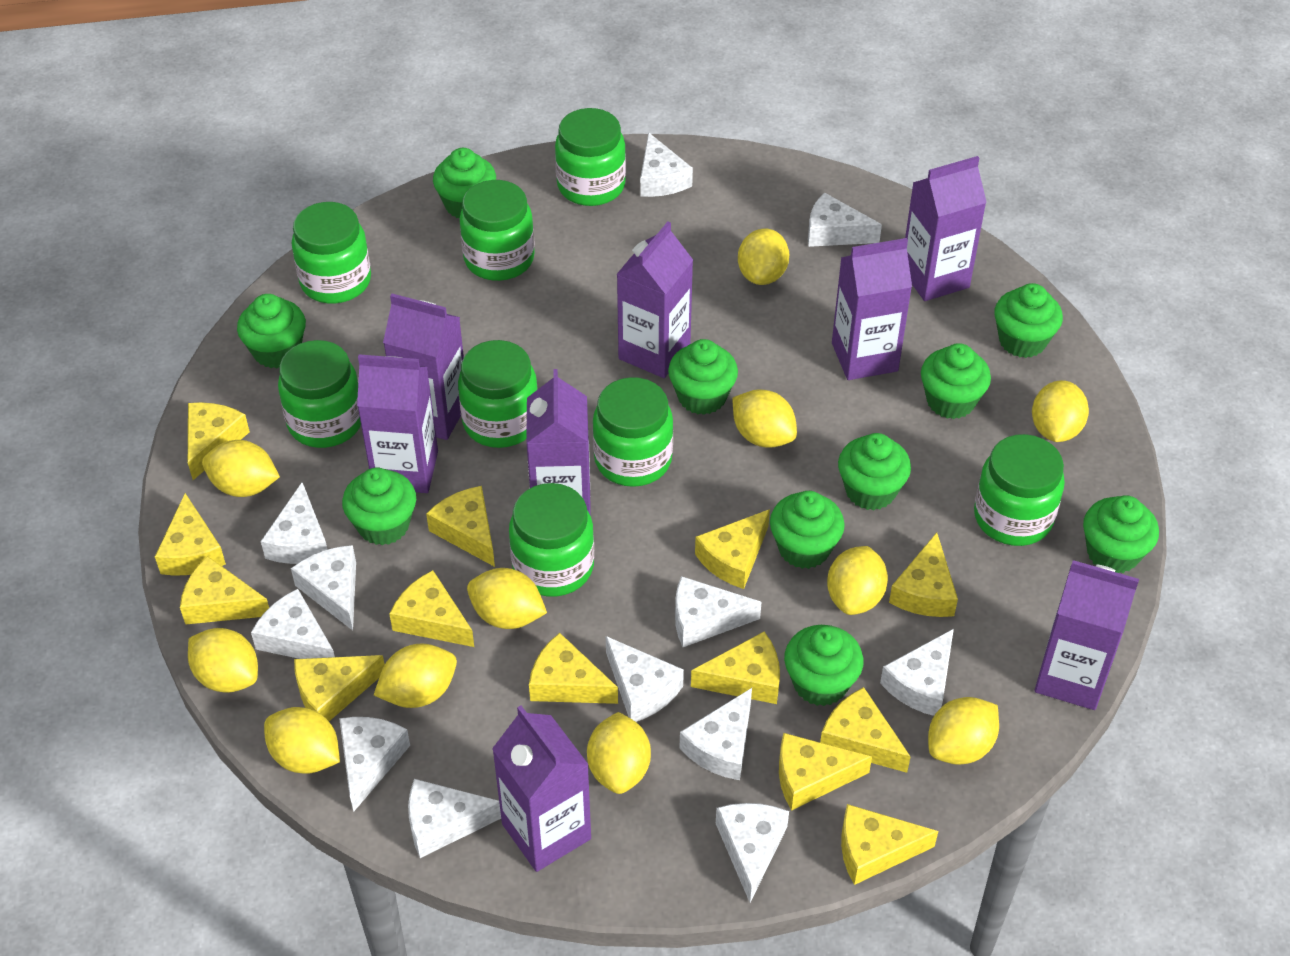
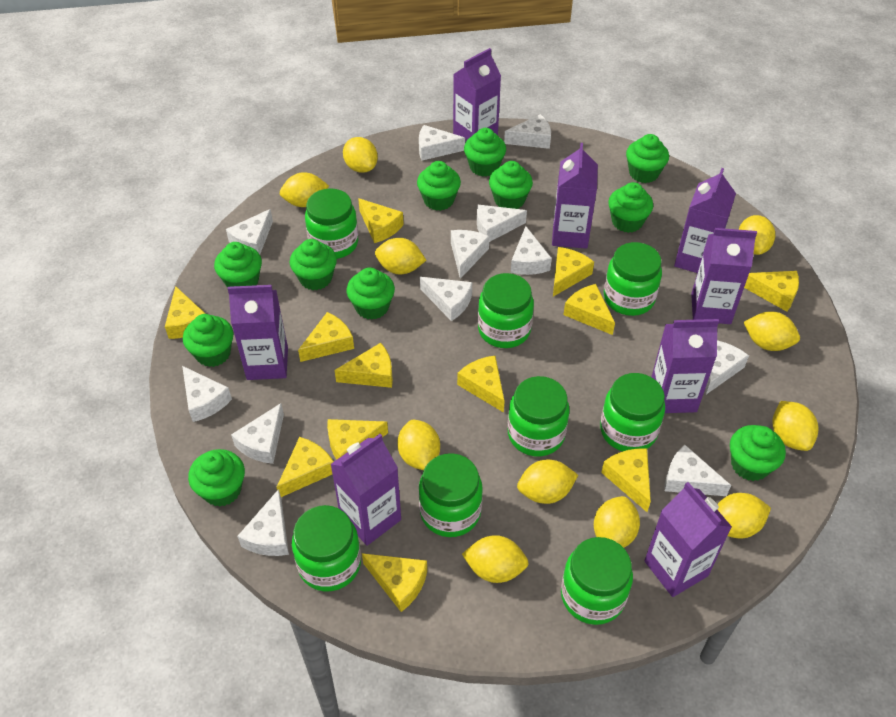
green cupcake: 10 -> 11
yellow cheese: 13 -> 12

